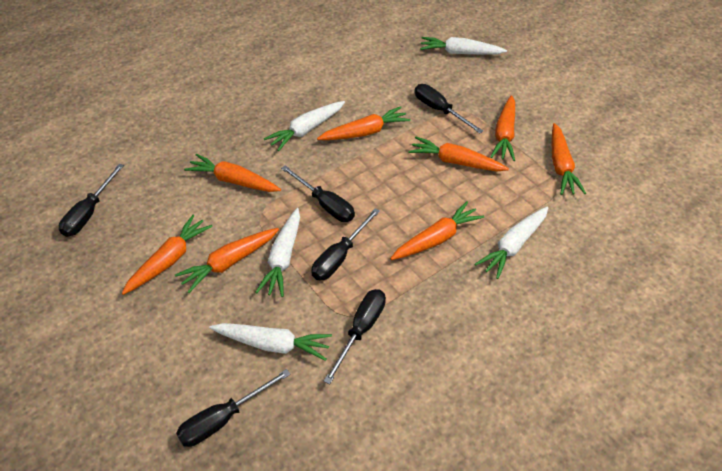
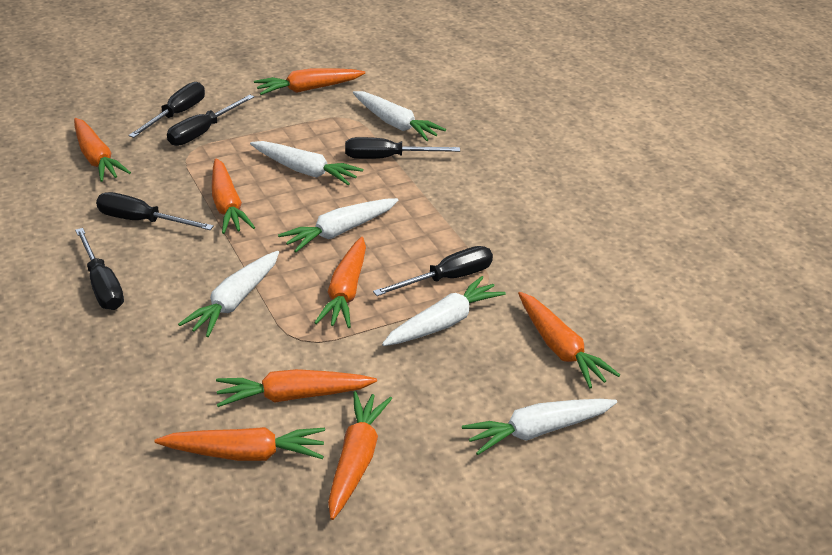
white carrot: 5 -> 6

